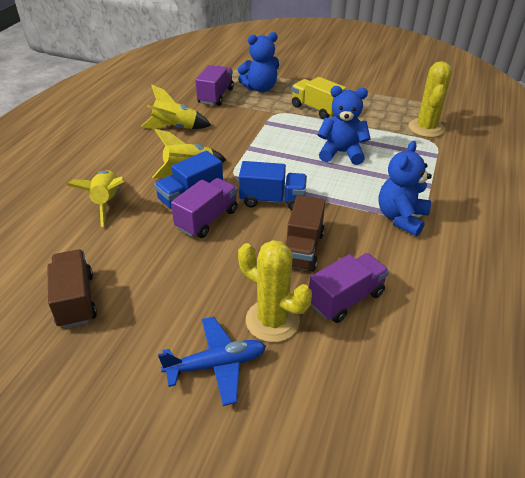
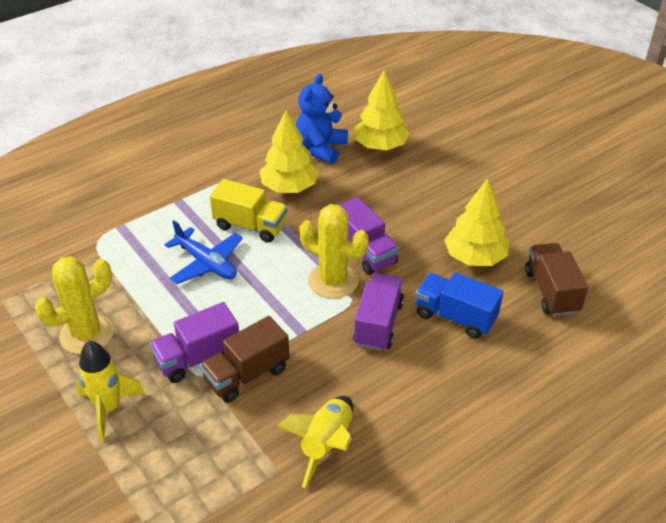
blue teddy bear: 3 -> 1
blue truck: 2 -> 1
yellow rocket: 3 -> 2
yellow tree: 0 -> 3

